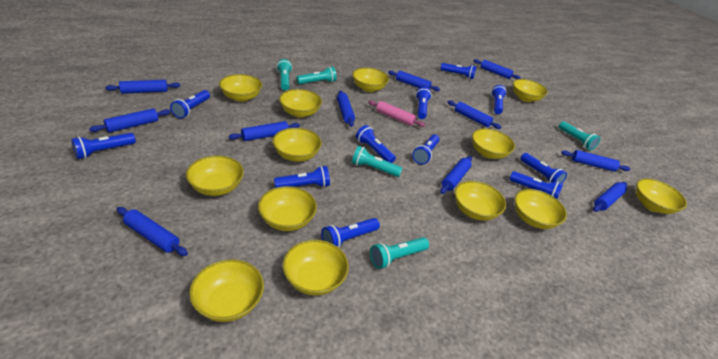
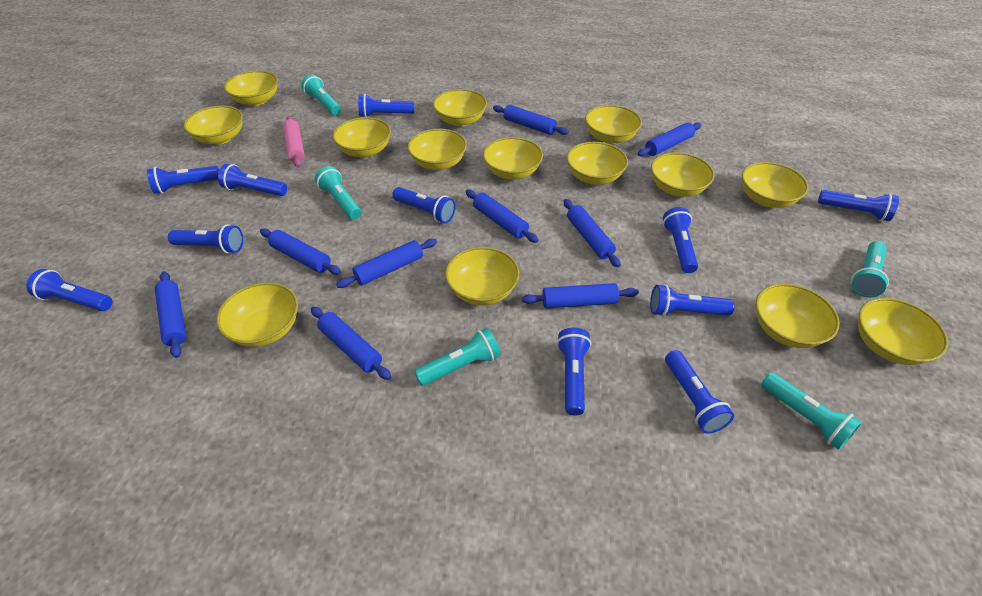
blue rolling pin: 11 -> 9
yellow bowl: 13 -> 14

